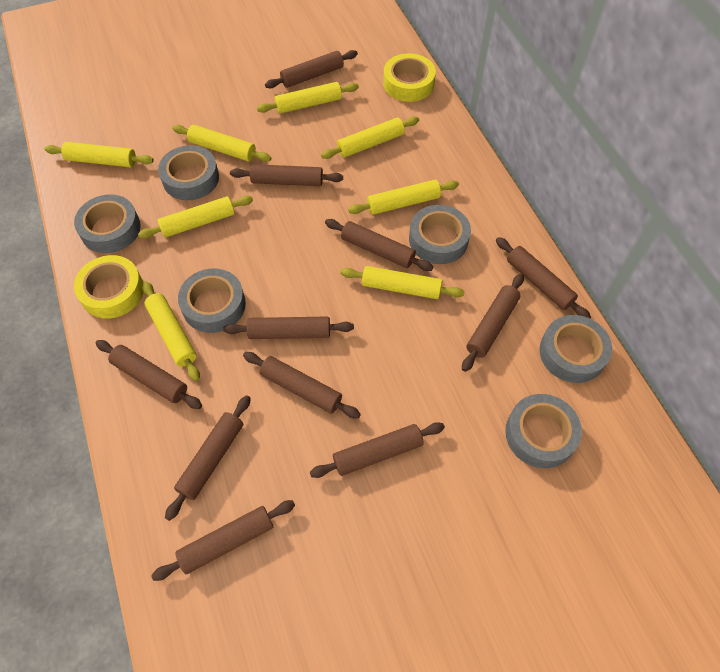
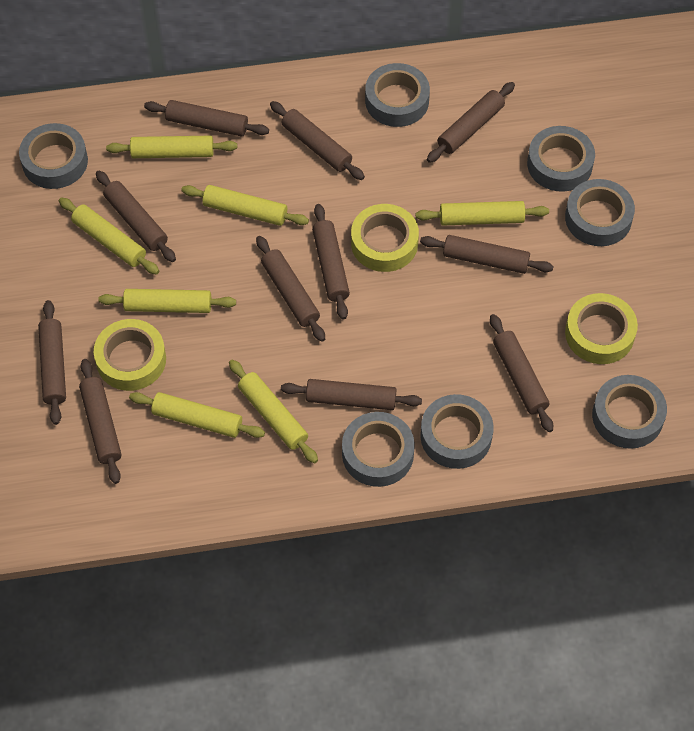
grey tape: 6 -> 7
yellow rolling pin: 8 -> 7
yellow tape: 2 -> 3

